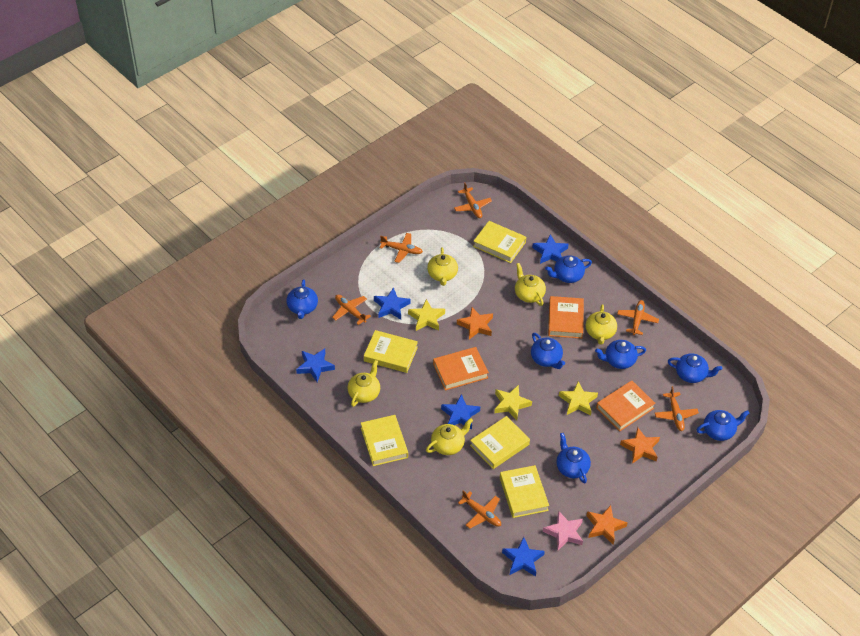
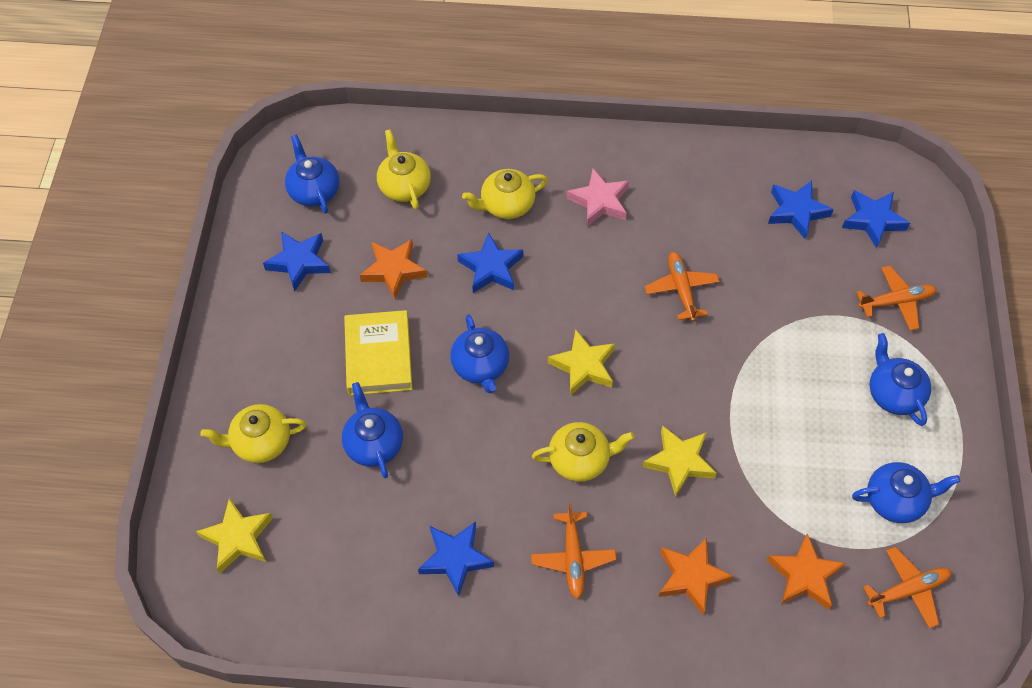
blue teapot: 7 -> 5
orange book: 3 -> 0
orange plane: 6 -> 4
yellow book: 5 -> 1
yellow teapot: 5 -> 4

